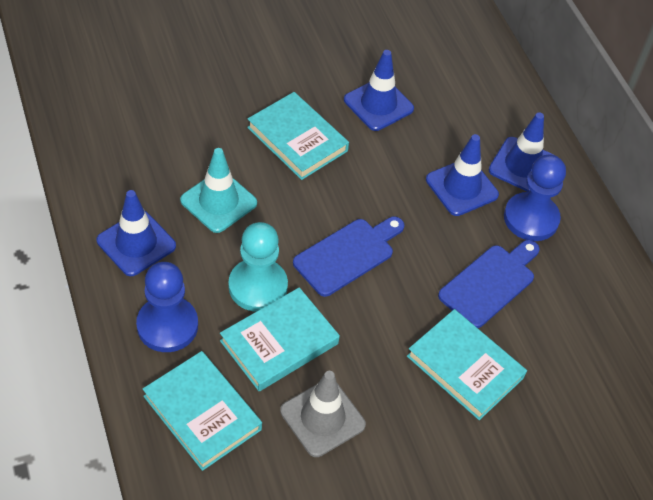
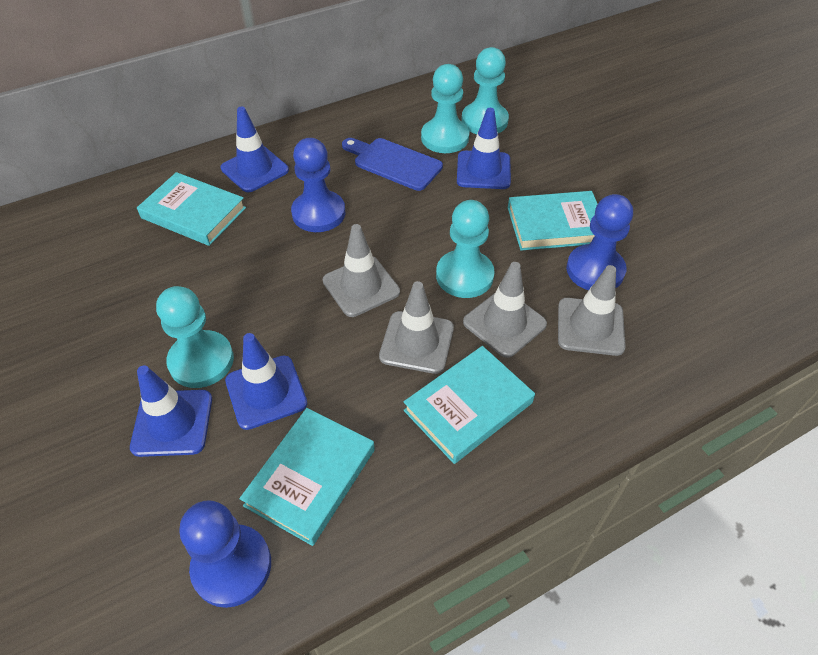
blue cutting board: 2 -> 1
blue pawn: 2 -> 3
grey traffic cone: 1 -> 4
turquoise pawn: 1 -> 4
turquoise traffic cone: 1 -> 0

